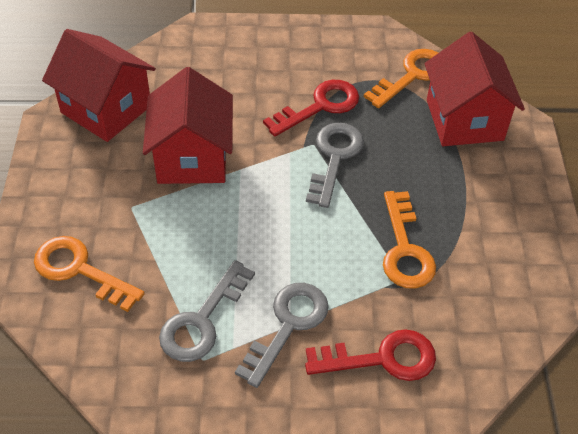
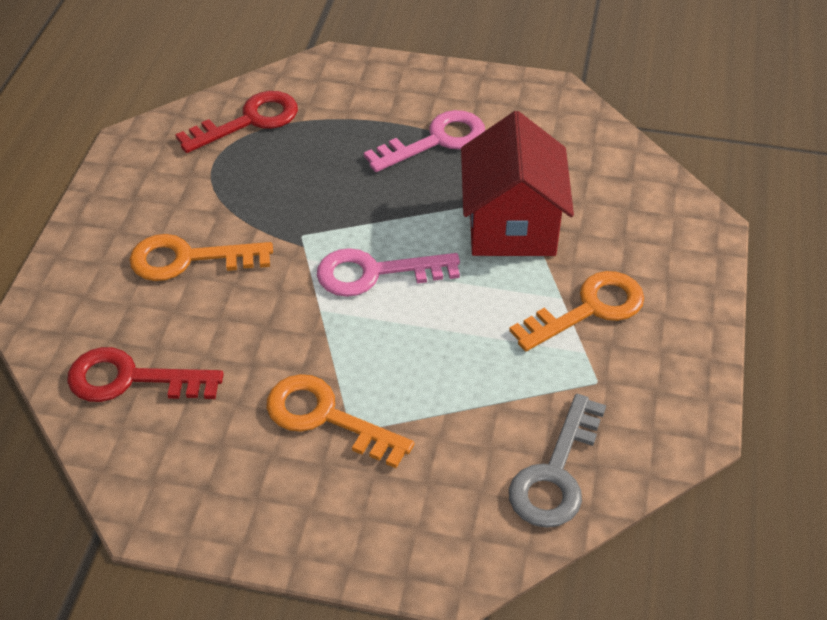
grey key: 3 -> 1
pink key: 0 -> 2
red house: 3 -> 1

